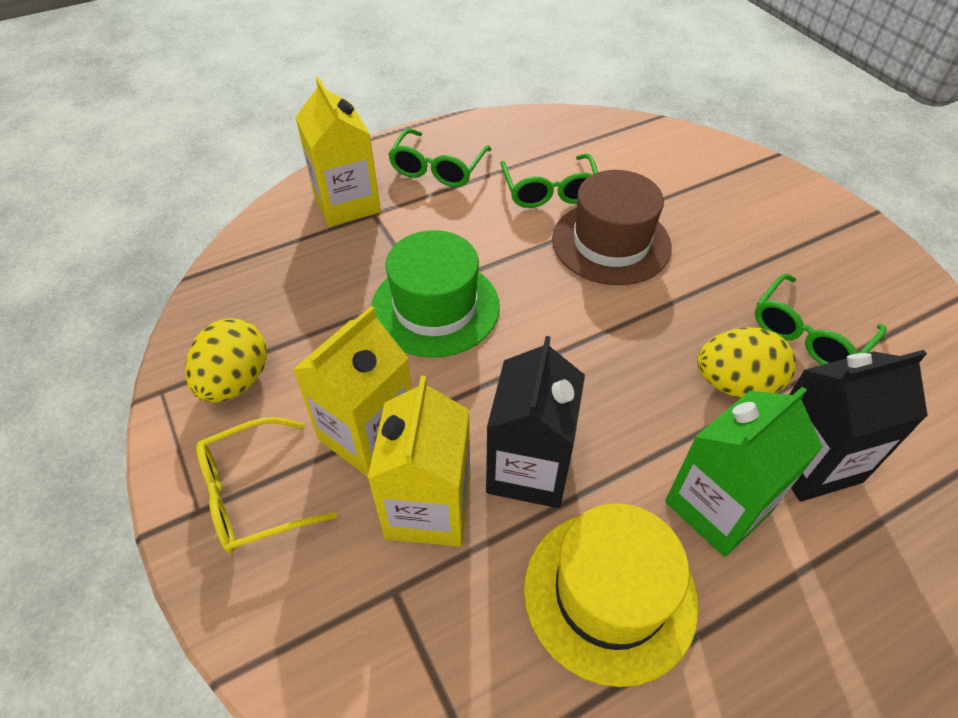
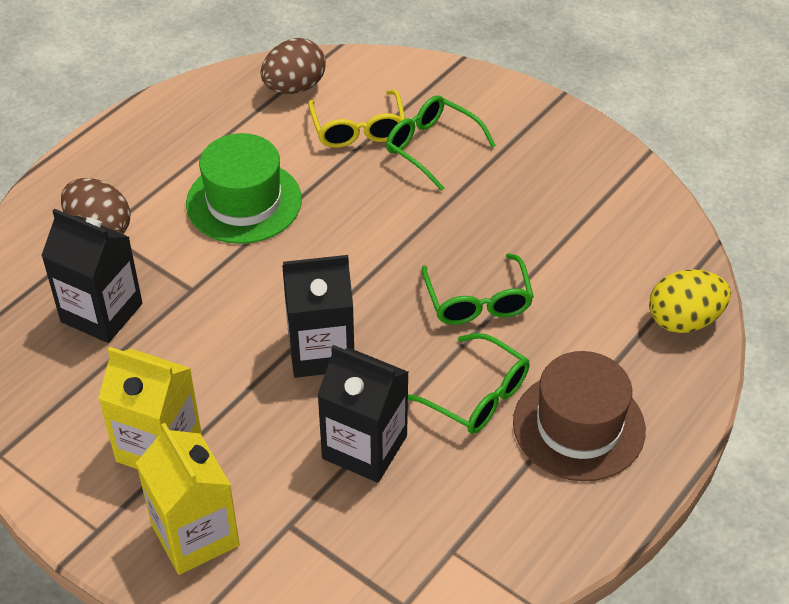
black carton: 2 -> 3
brown egg: 0 -> 2
green carton: 1 -> 0
yellow carton: 3 -> 2
yellow egg: 2 -> 1
yellow hat: 1 -> 0

